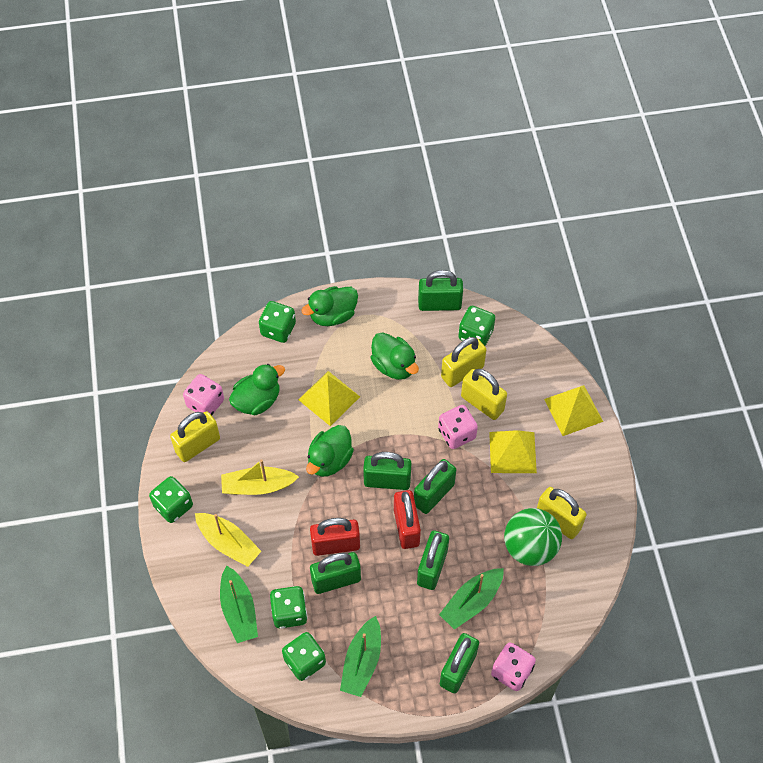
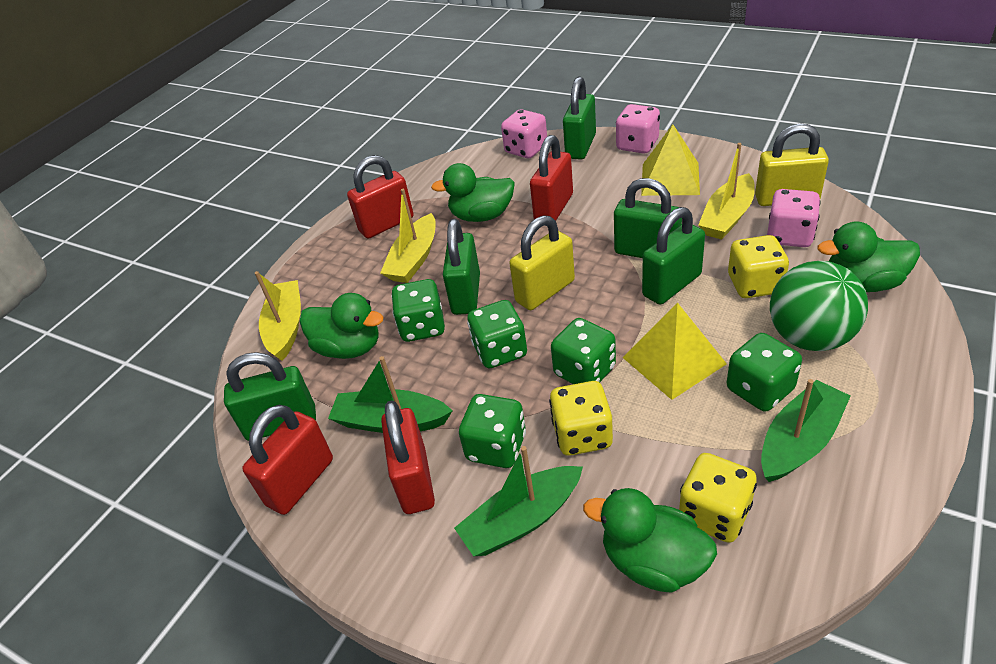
green padlock: 6 -> 5
red padlock: 2 -> 4
yellow boat: 2 -> 3
yellow dice: 0 -> 3
yellow padlock: 4 -> 2
yellow pyramid: 3 -> 2

